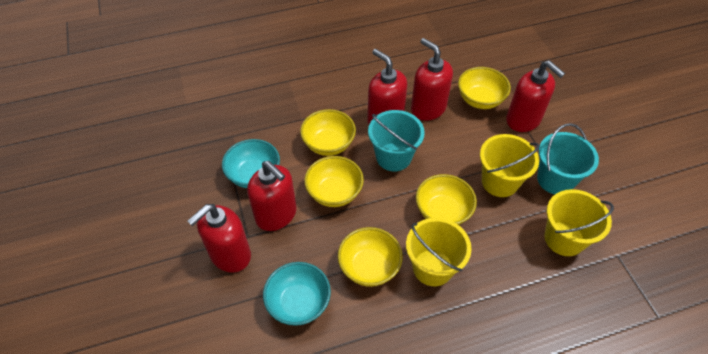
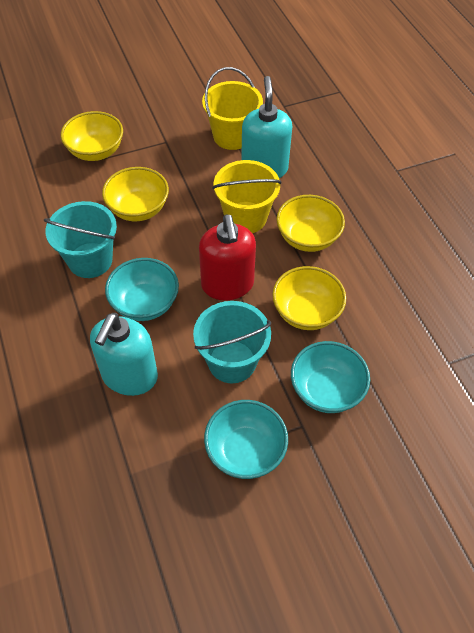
red soap dispenser: 5 -> 1
turquoise bowl: 2 -> 3
turquoise soap dispenser: 0 -> 2
yellow bowl: 5 -> 4
yellow bucket: 3 -> 2

